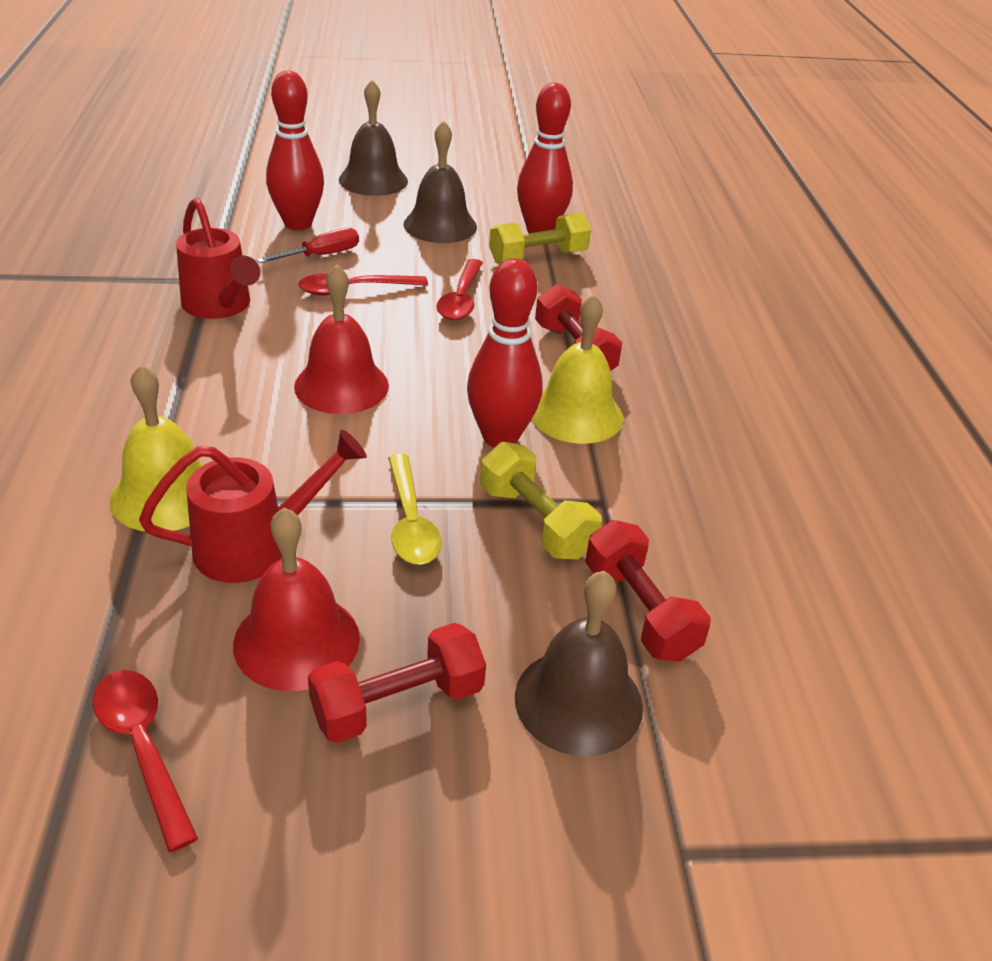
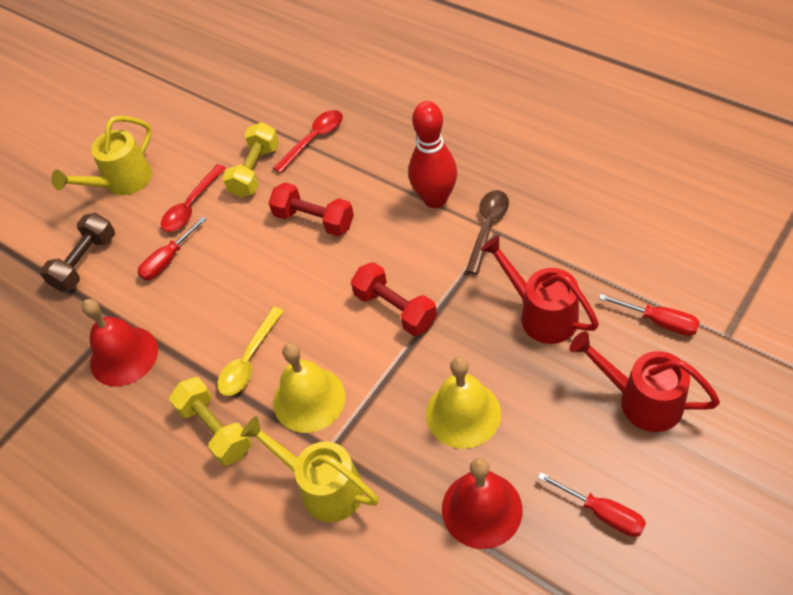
brown bell: 3 -> 0
brown dumbbell: 0 -> 1
brown spoon: 0 -> 1
red bowling pin: 3 -> 1
red dumbbell: 3 -> 2
red screwdriver: 1 -> 3
red spoon: 3 -> 2
yellow watering can: 0 -> 2

